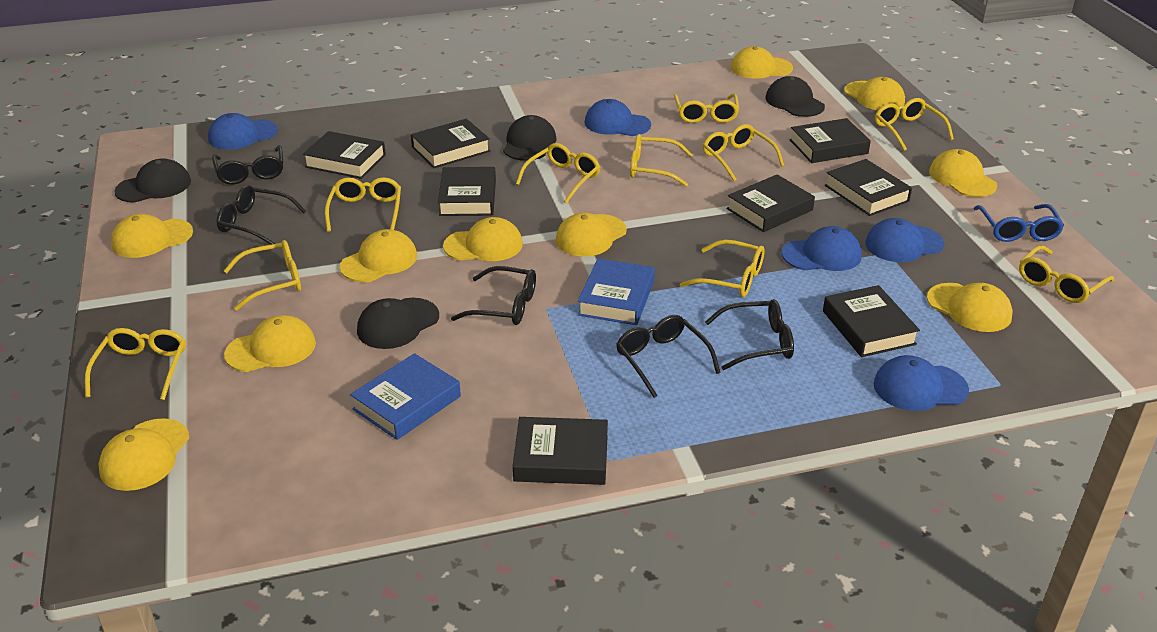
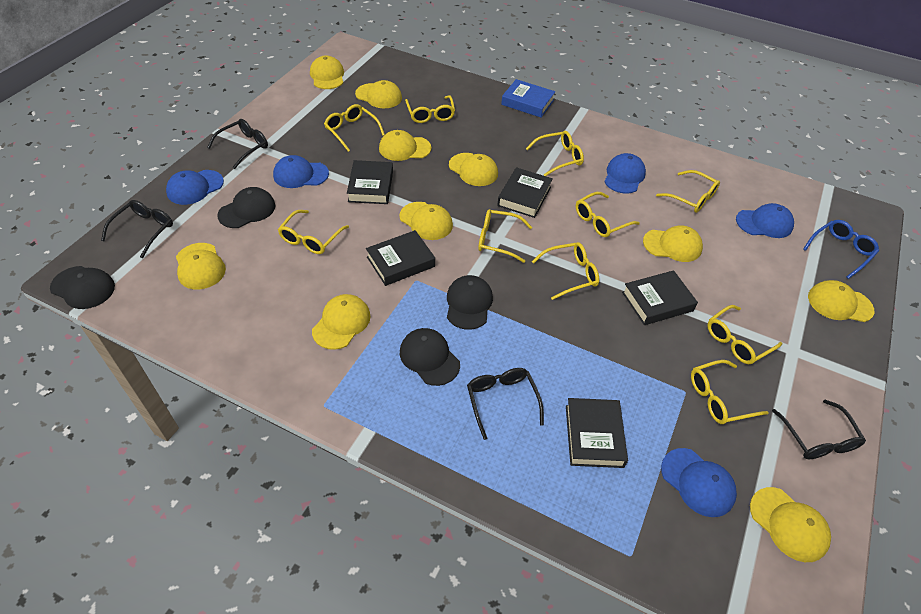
black book: 8 -> 5
black glasses: 5 -> 4
blue book: 2 -> 1

